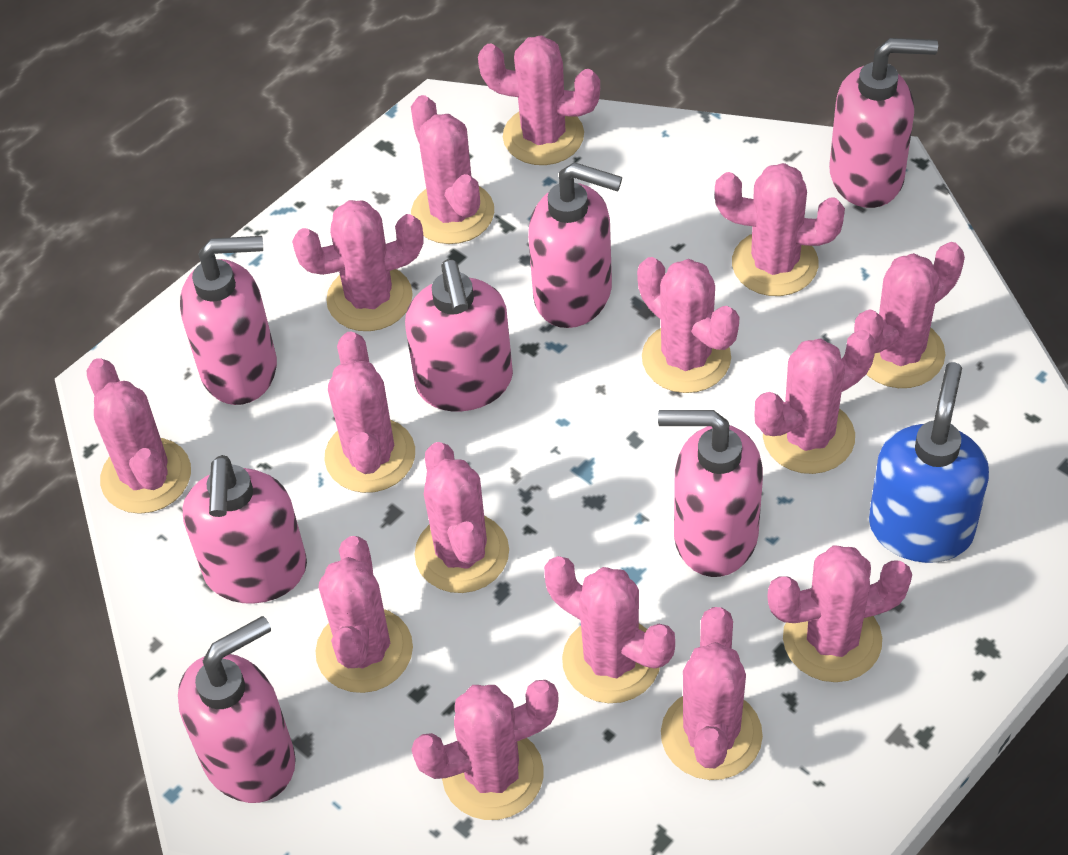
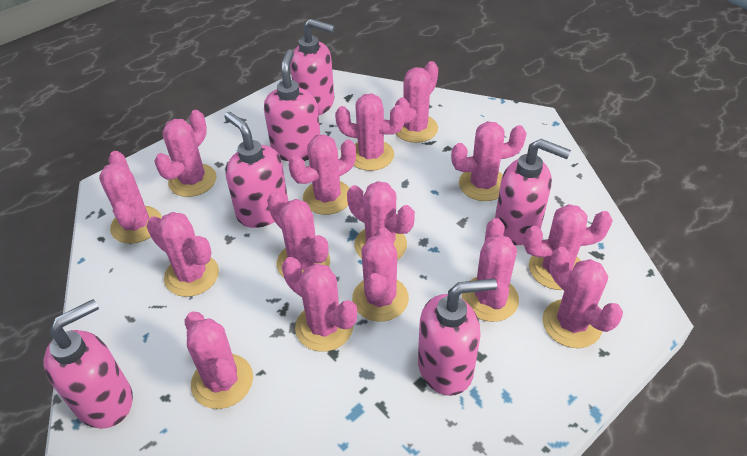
blue soap dispenser: 1 -> 0
pink soap dispenser: 7 -> 6

